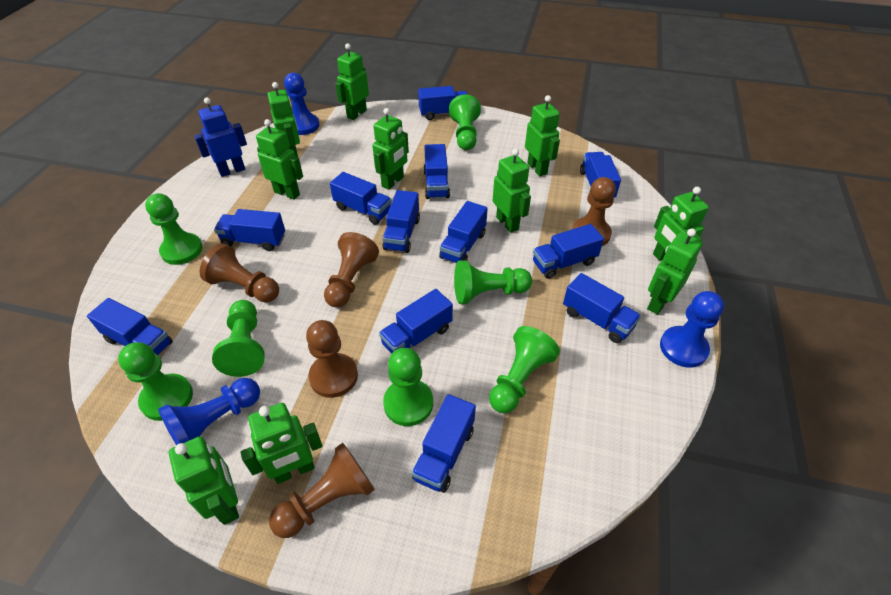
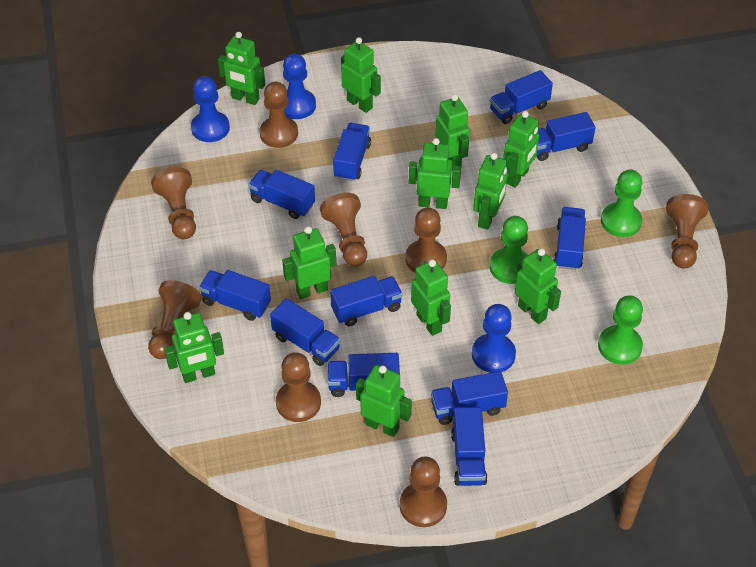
blue robot: 1 -> 0
blue truck: 12 -> 11
brown pawn: 5 -> 8
green pawn: 7 -> 3
green robot: 10 -> 11

